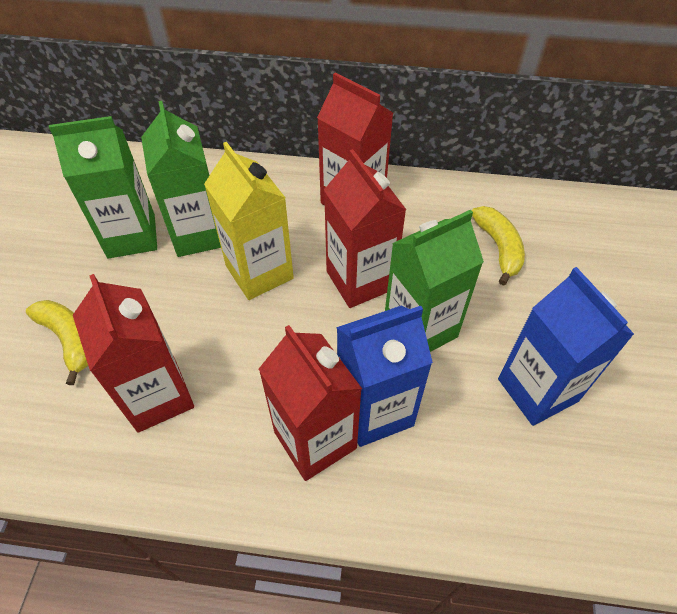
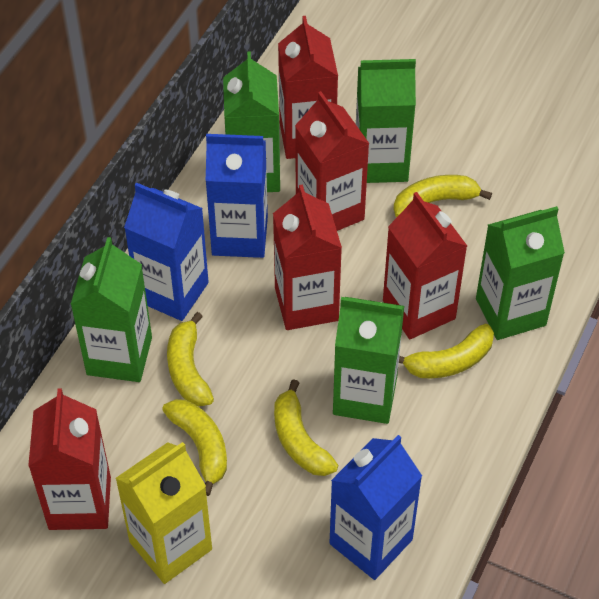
blue carton: 2 -> 3
green carton: 3 -> 5
red carton: 4 -> 5
yellow banana: 2 -> 5

